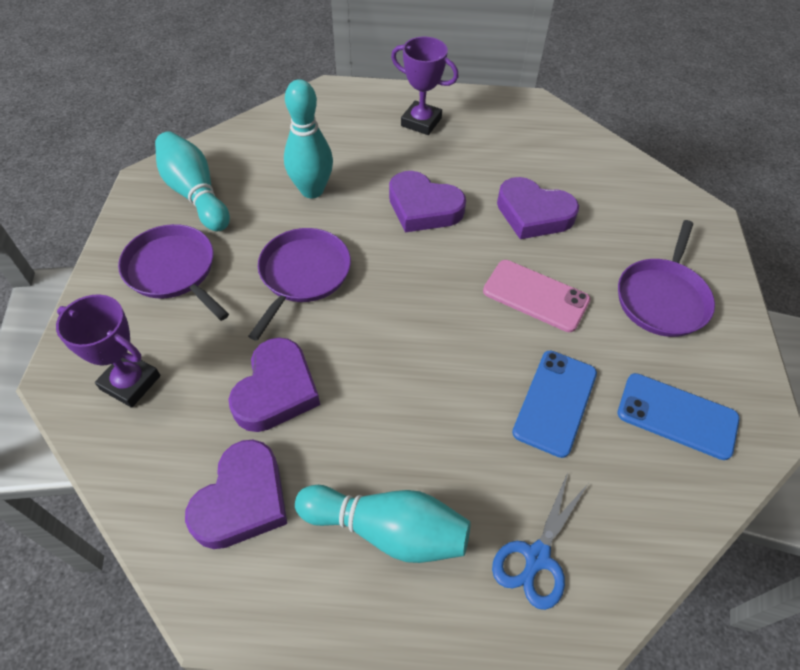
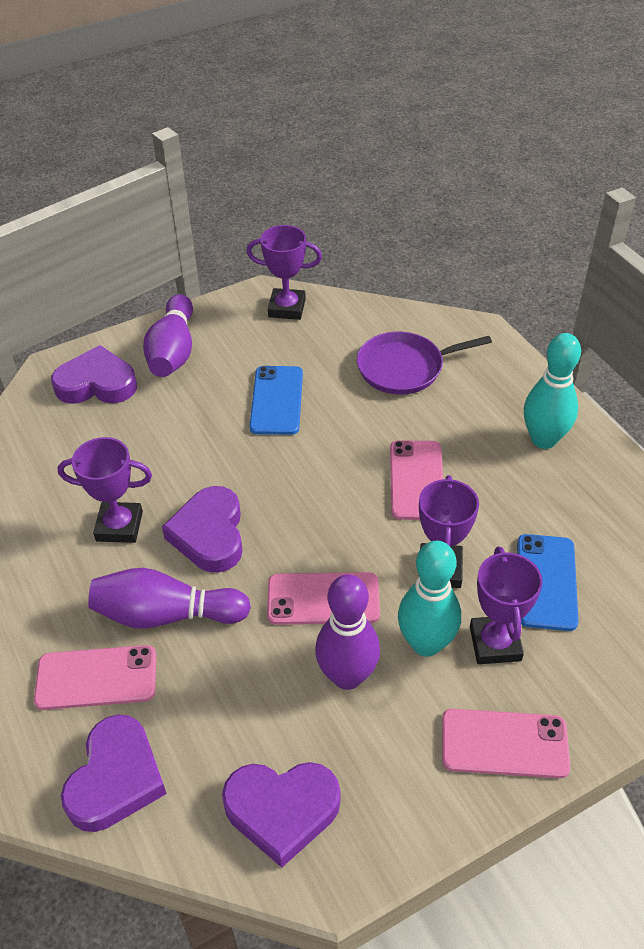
blue scissors: 1 -> 0
pink phone: 1 -> 4
purple bowling pin: 0 -> 3
purple pan: 3 -> 1
purple trophy: 2 -> 4
turquoise bowling pin: 3 -> 2

